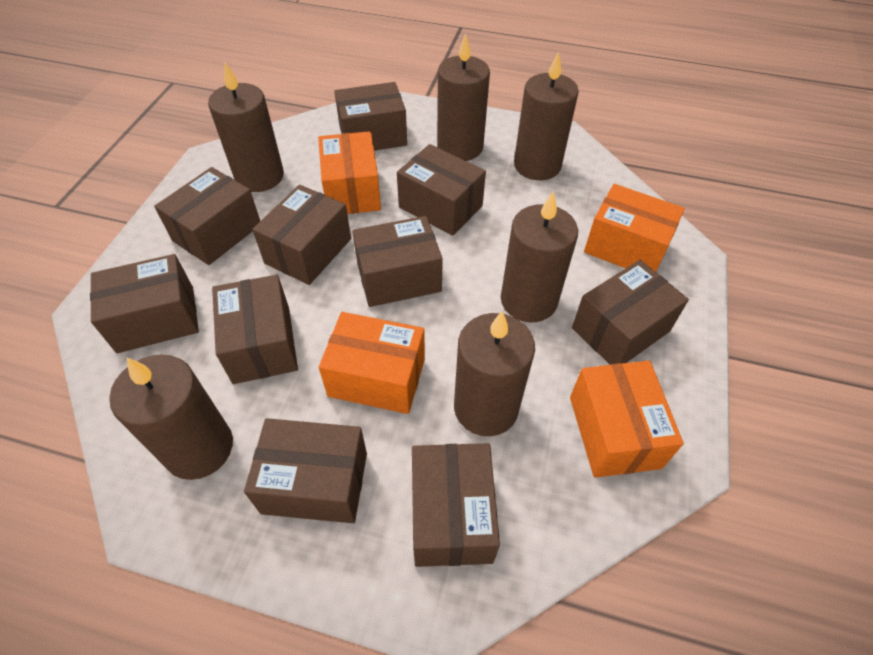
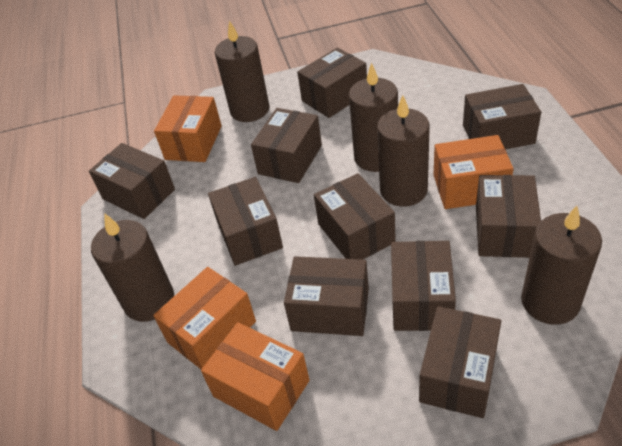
brown candle: 6 -> 5

